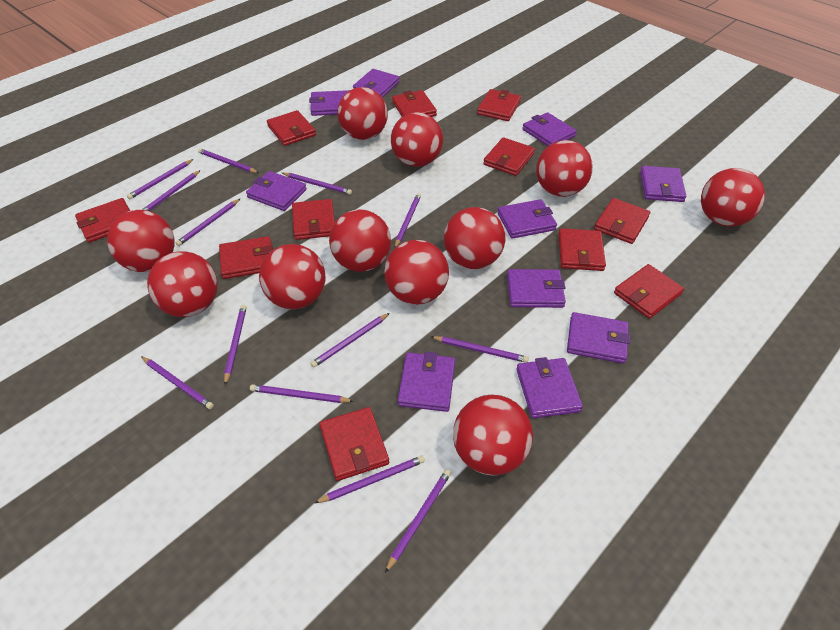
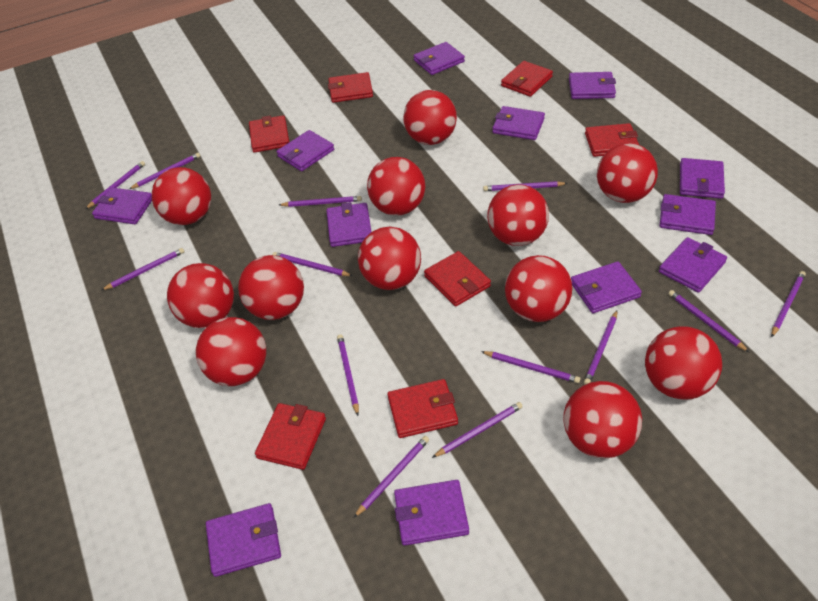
purple wallet: 10 -> 12
red ball: 11 -> 12
red wallet: 11 -> 7

